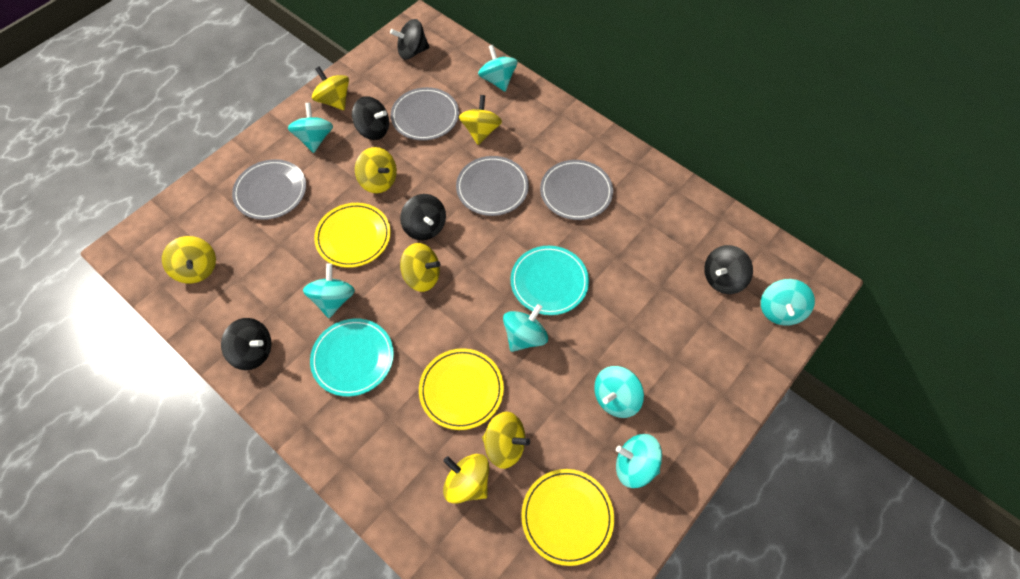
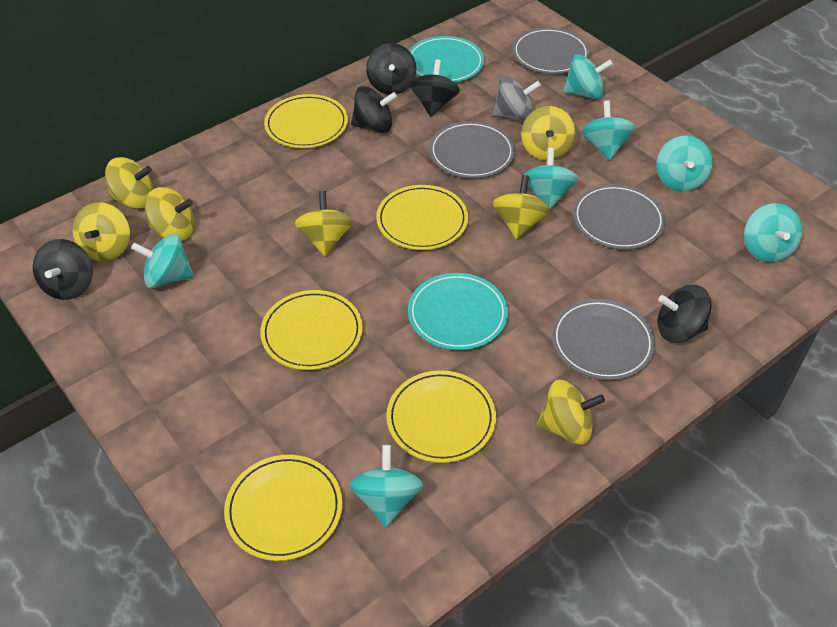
grey spinning top: 0 -> 1
yellow plate: 3 -> 5

